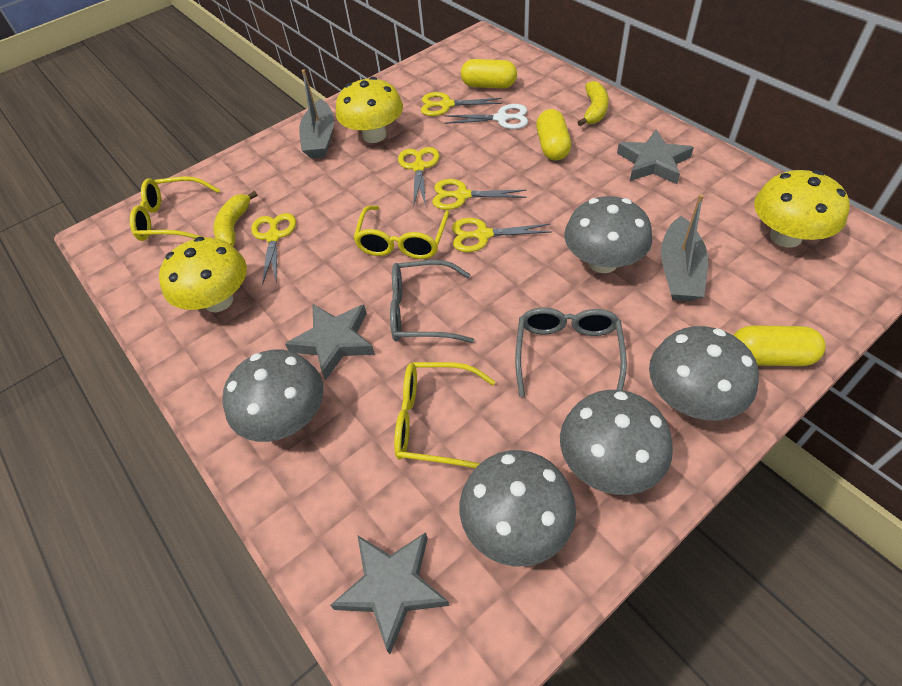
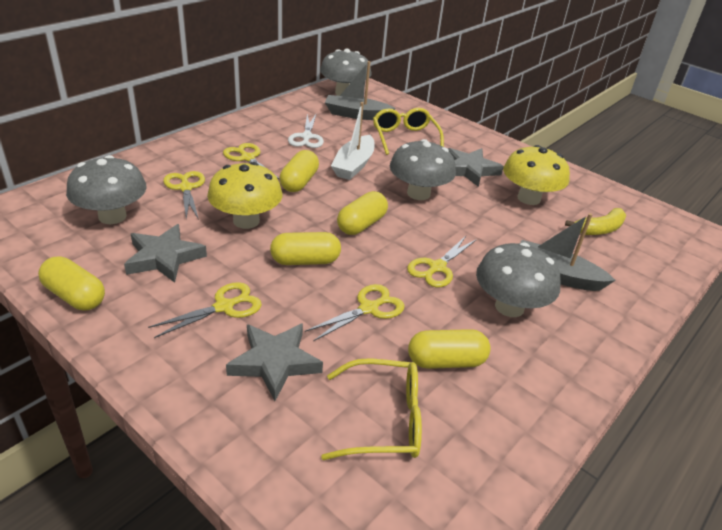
grey glasses: 2 -> 0
grey mushroom: 5 -> 4
white boat: 0 -> 1
yellow banana: 2 -> 1
yellow capsule: 3 -> 5
yellow glasses: 3 -> 2
yellow mushroom: 3 -> 2

